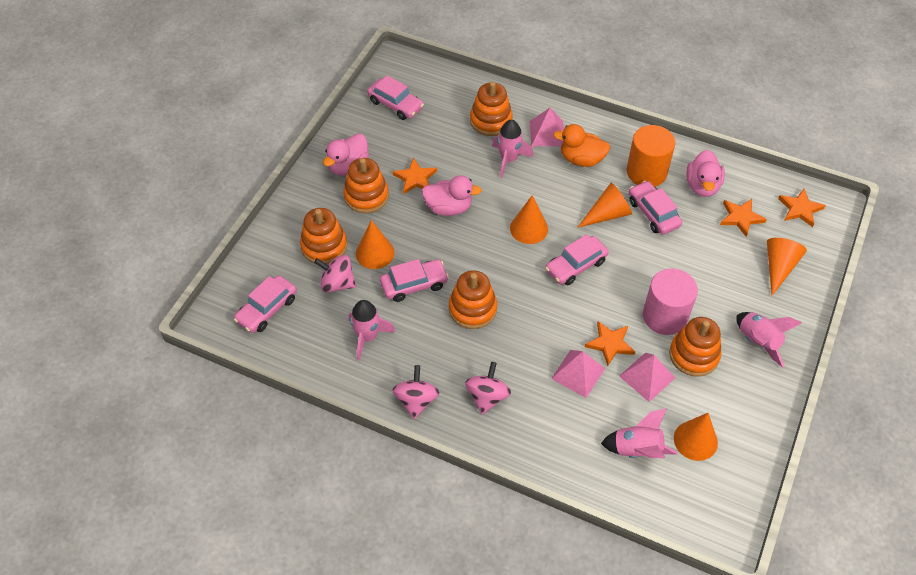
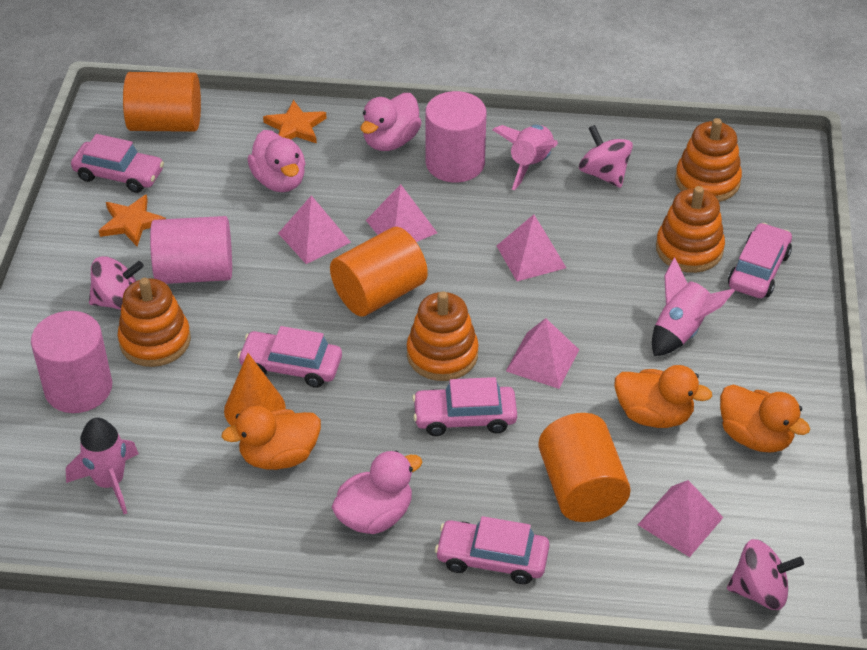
orange cone: 5 -> 1
orange cylinder: 1 -> 3
orange duck: 1 -> 3
orange stacking toy: 5 -> 4
orange star: 4 -> 2
pink cylinder: 1 -> 3
pink pyramid: 3 -> 5
pink rocket: 4 -> 3

